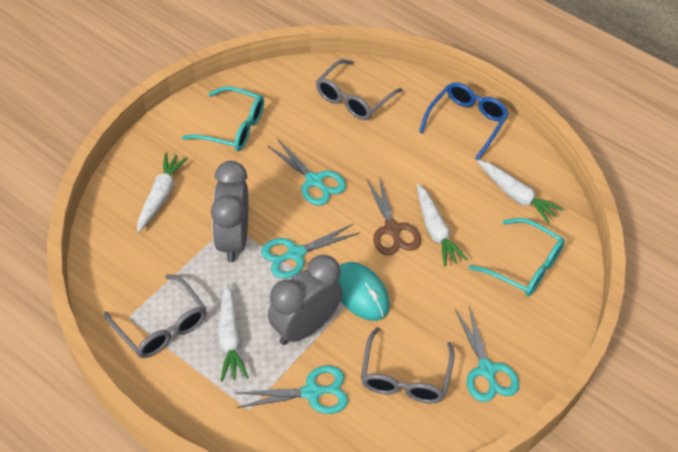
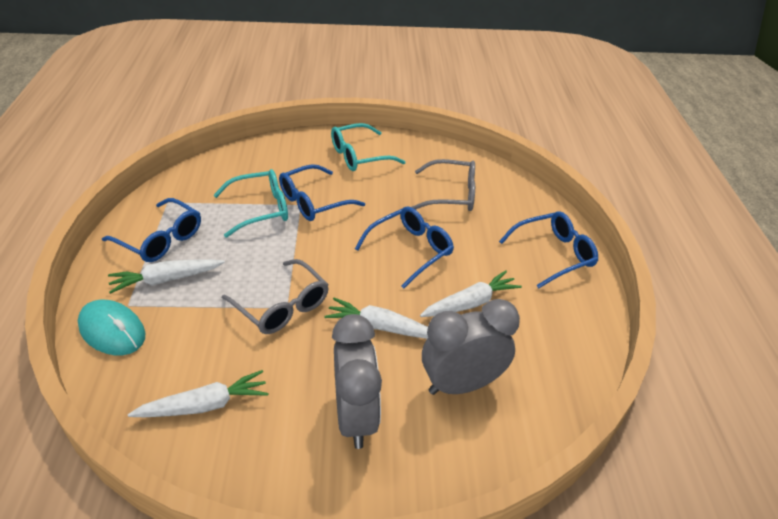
blue glasses: 1 -> 4
brown scissors: 1 -> 0
grey glasses: 3 -> 2
turquoise scissors: 4 -> 0

